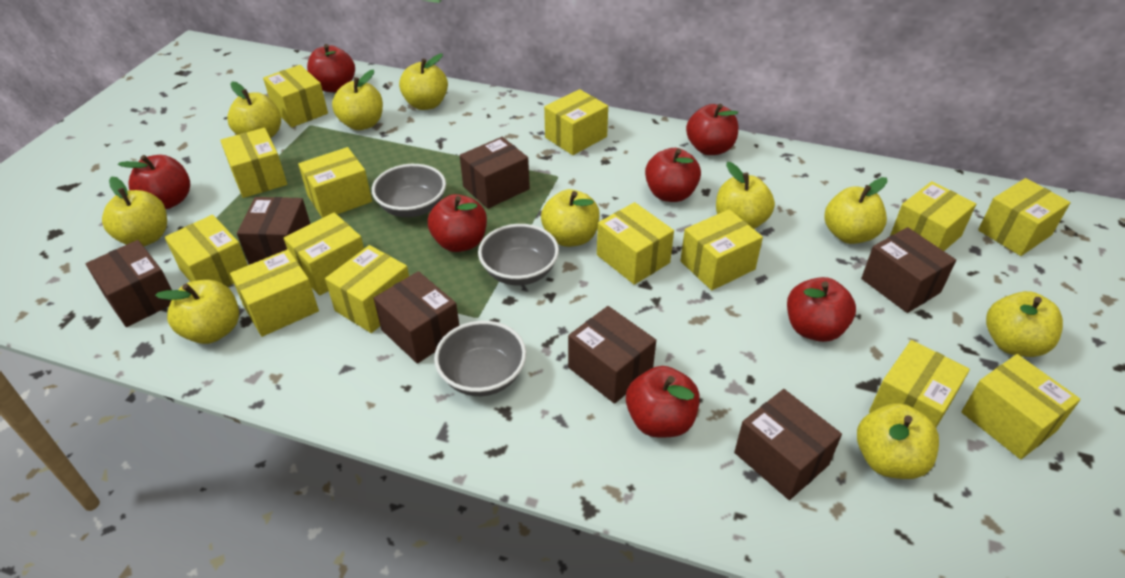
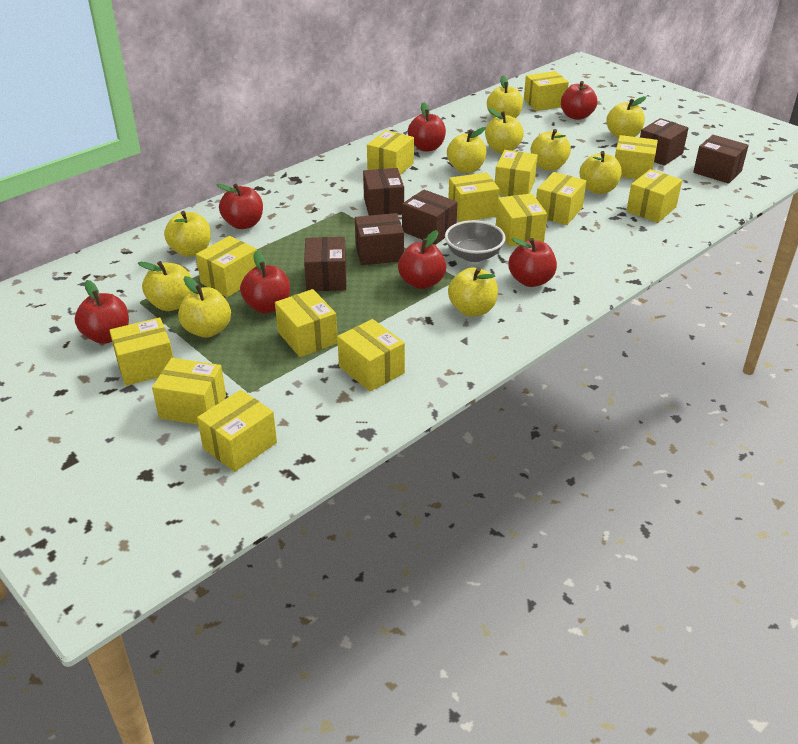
brown box: 7 -> 6
grey bowl: 3 -> 1

